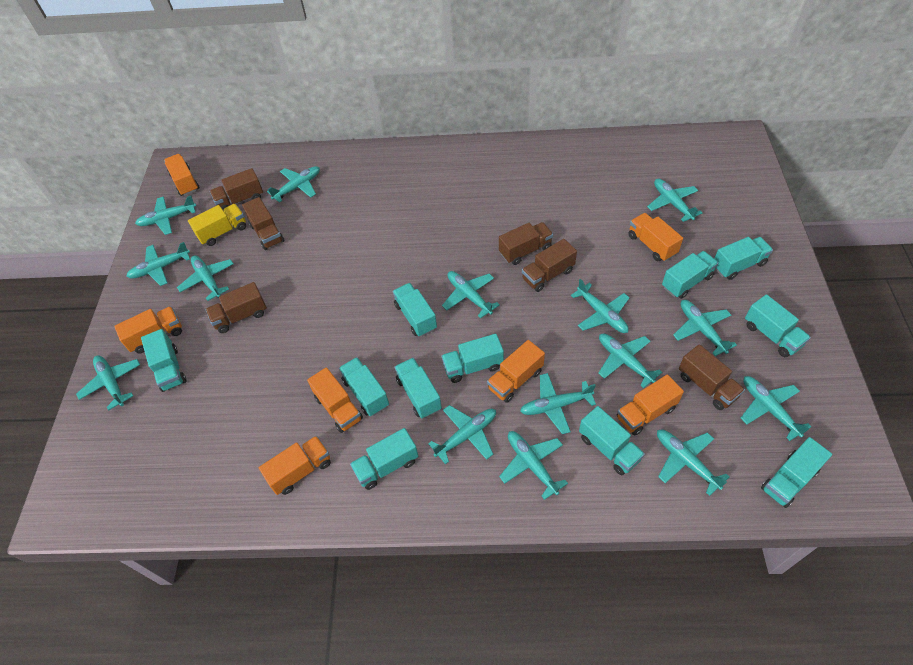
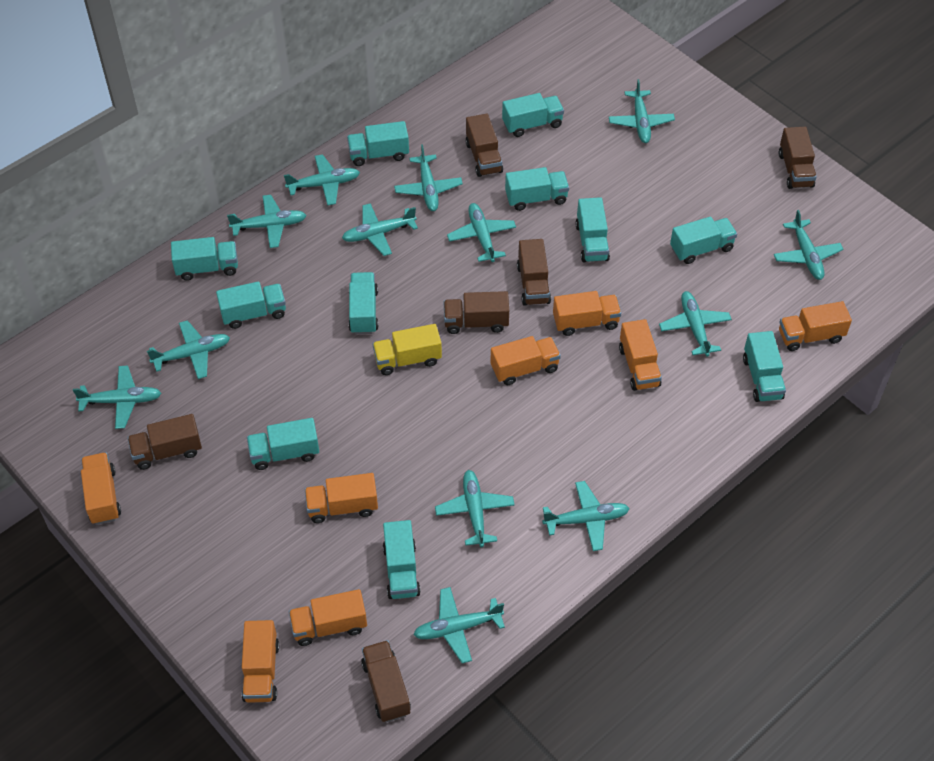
orange truck: 7 -> 8
turquoise plane: 15 -> 13

